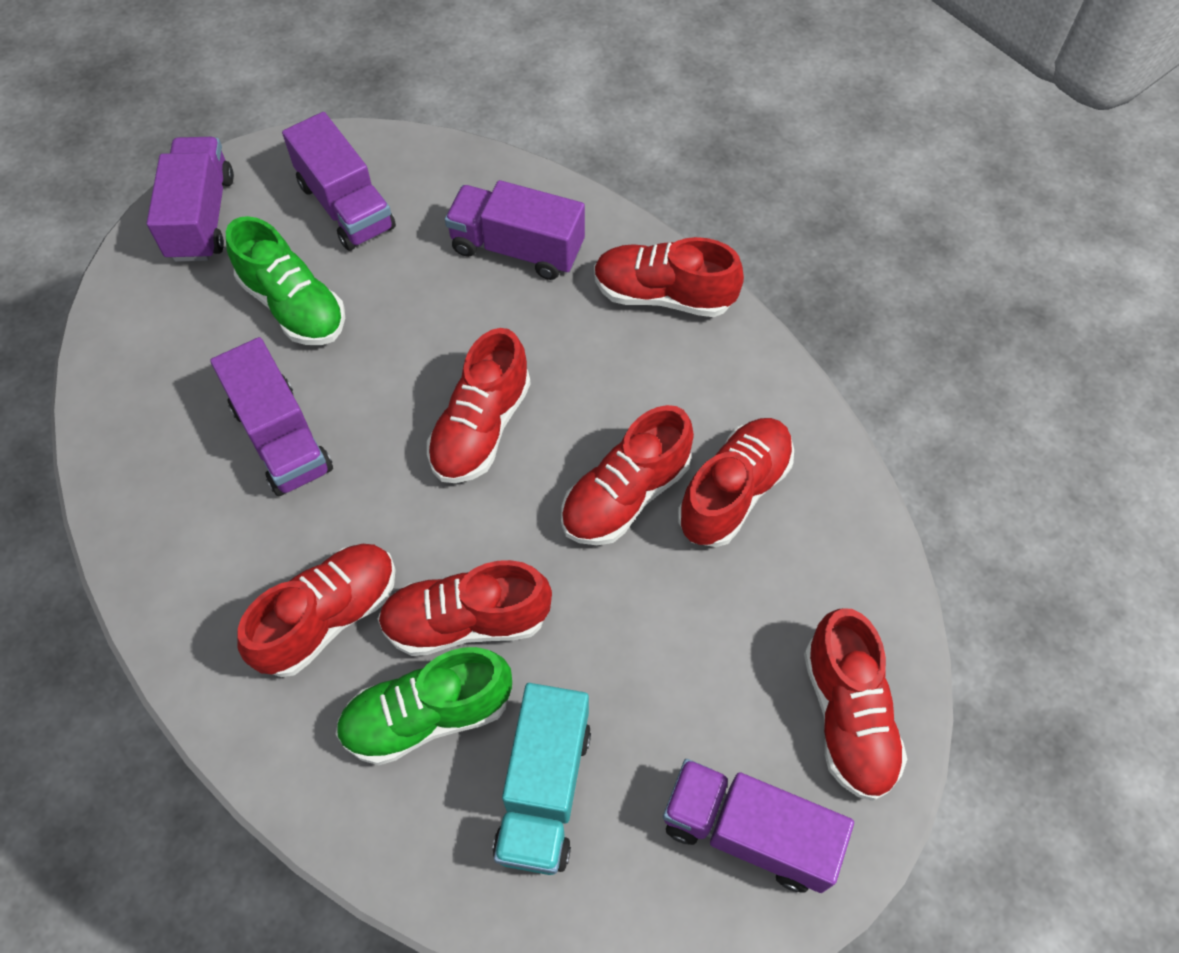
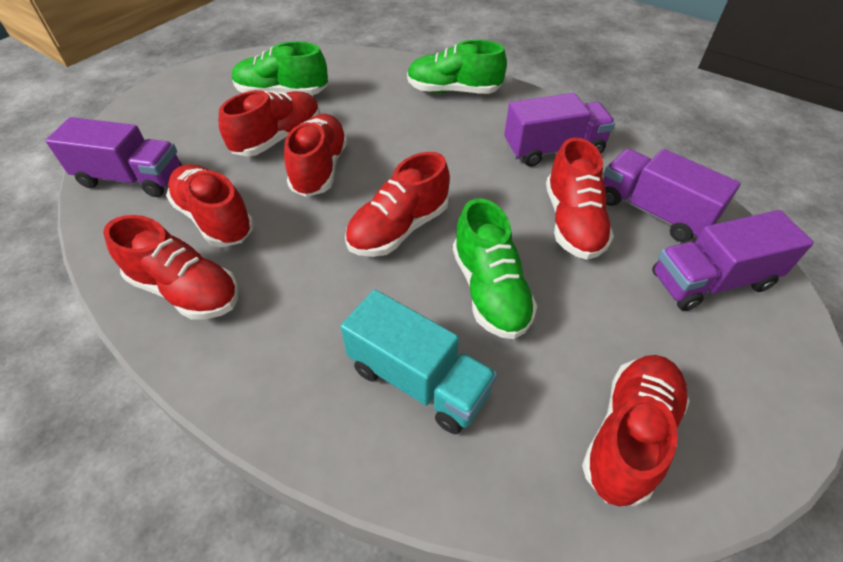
green shoe: 2 -> 3
purple truck: 5 -> 4

